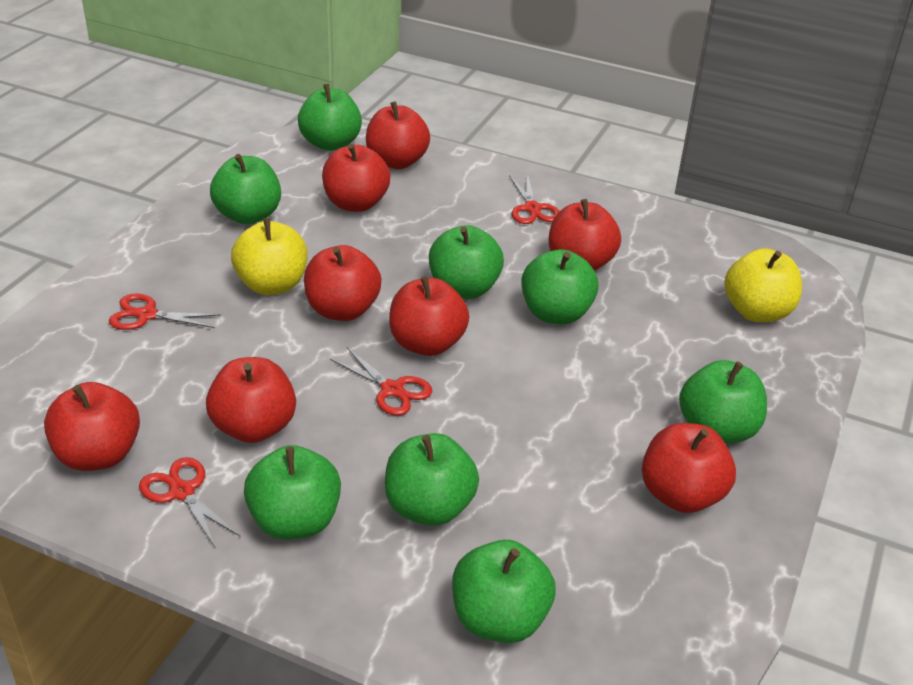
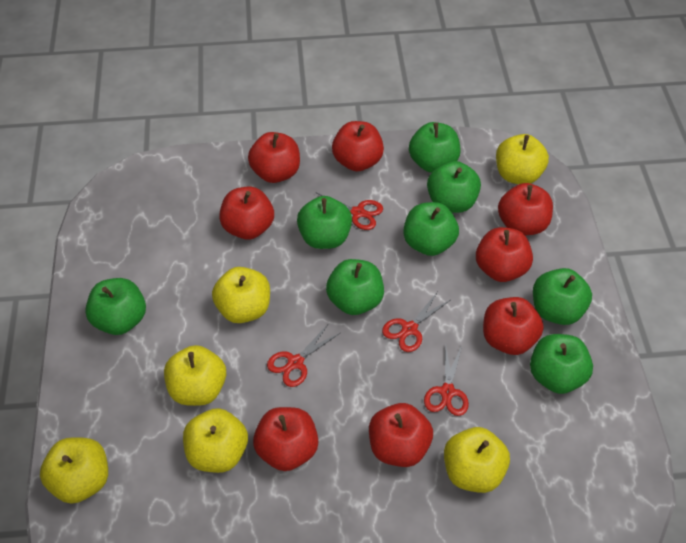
yellow apple: 2 -> 6

